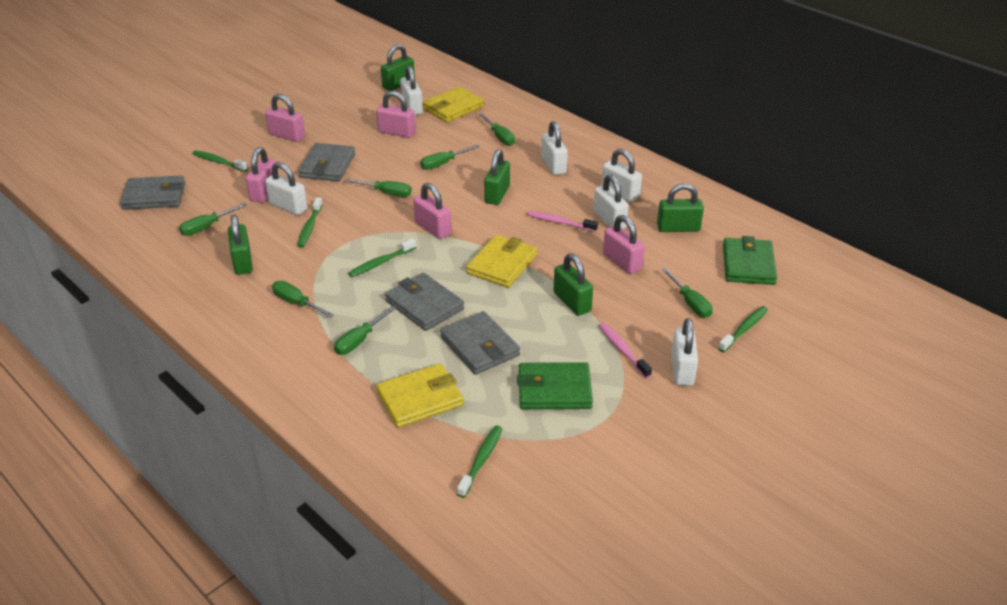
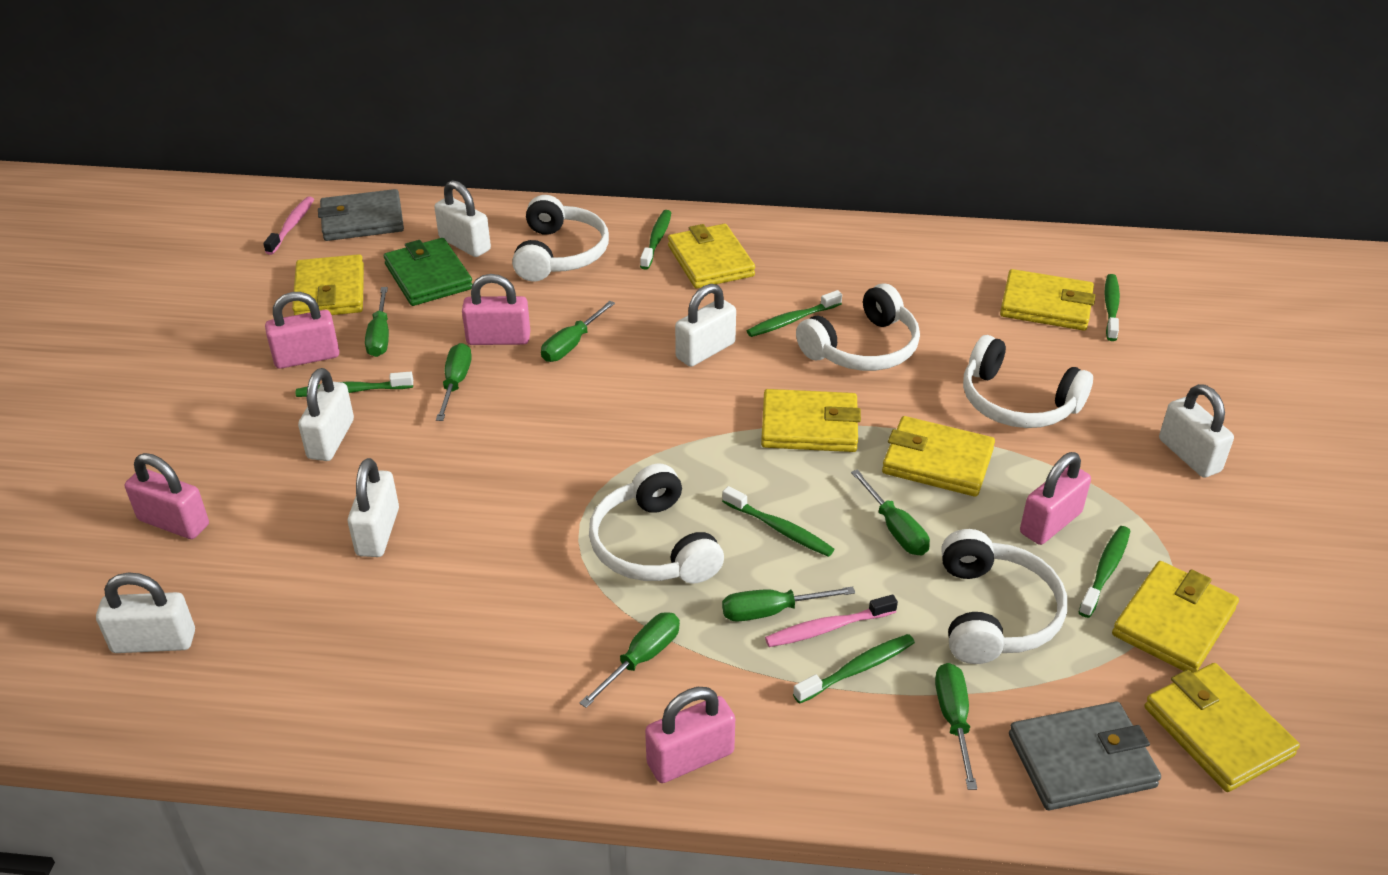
green padlock: 5 -> 0
green toothbrush: 5 -> 7
green wallet: 2 -> 1
grey wallet: 4 -> 2
white headphones: 0 -> 5
yellow wallet: 3 -> 7

